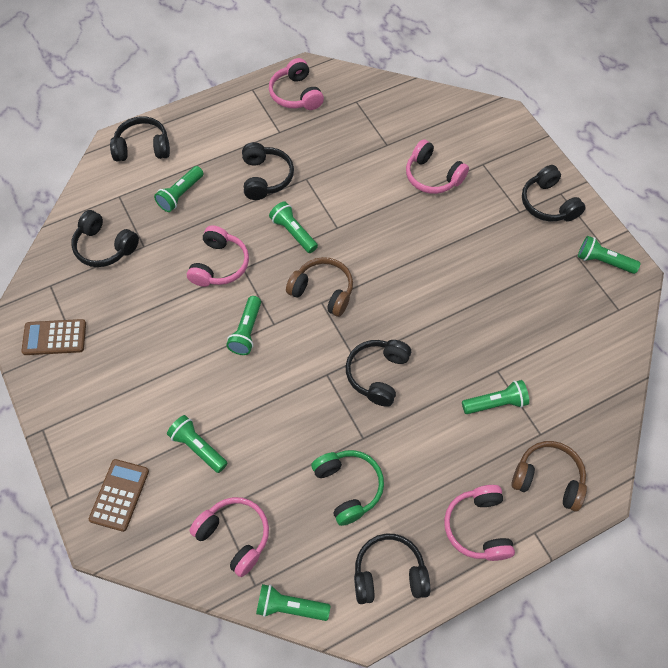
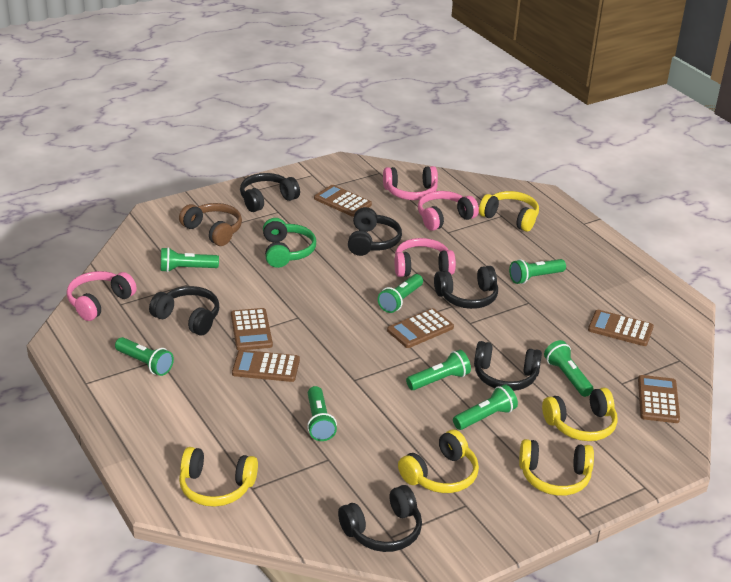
brown calculator: 2 -> 6
brown headphones: 2 -> 1
green flashlight: 7 -> 8
pink headphones: 5 -> 4
yellow headphones: 0 -> 5

